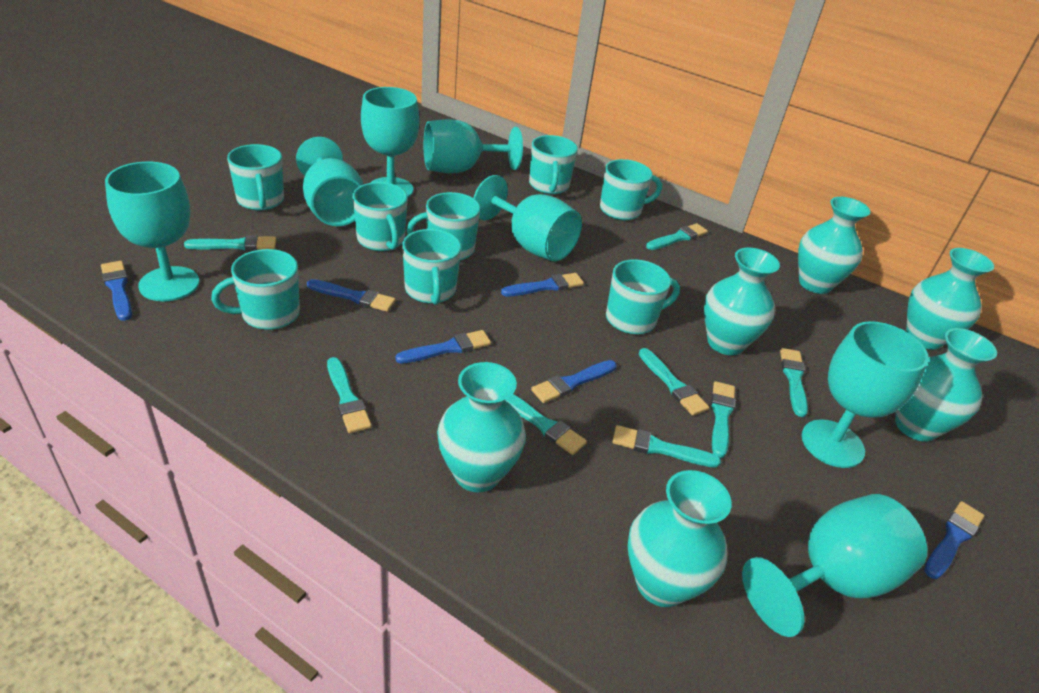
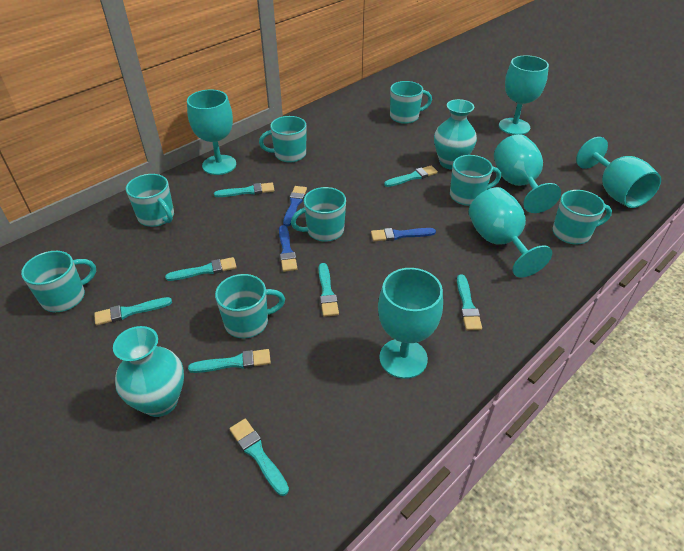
blue brush: 6 -> 3
turquoise goblet: 7 -> 6
turquoise vase: 6 -> 2

